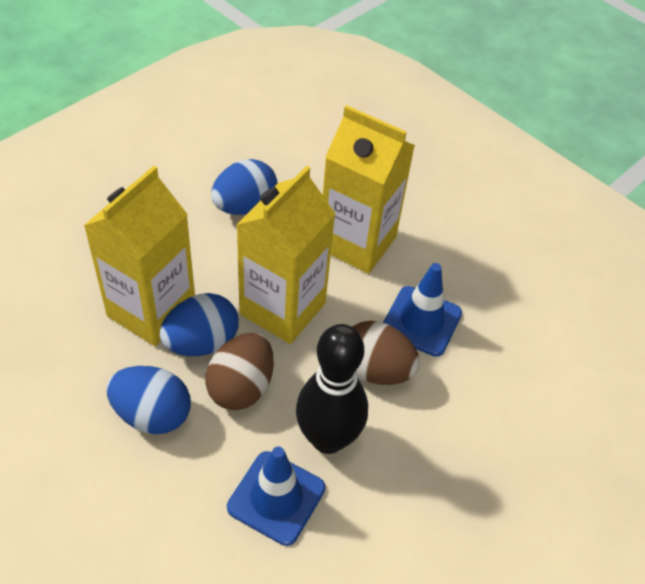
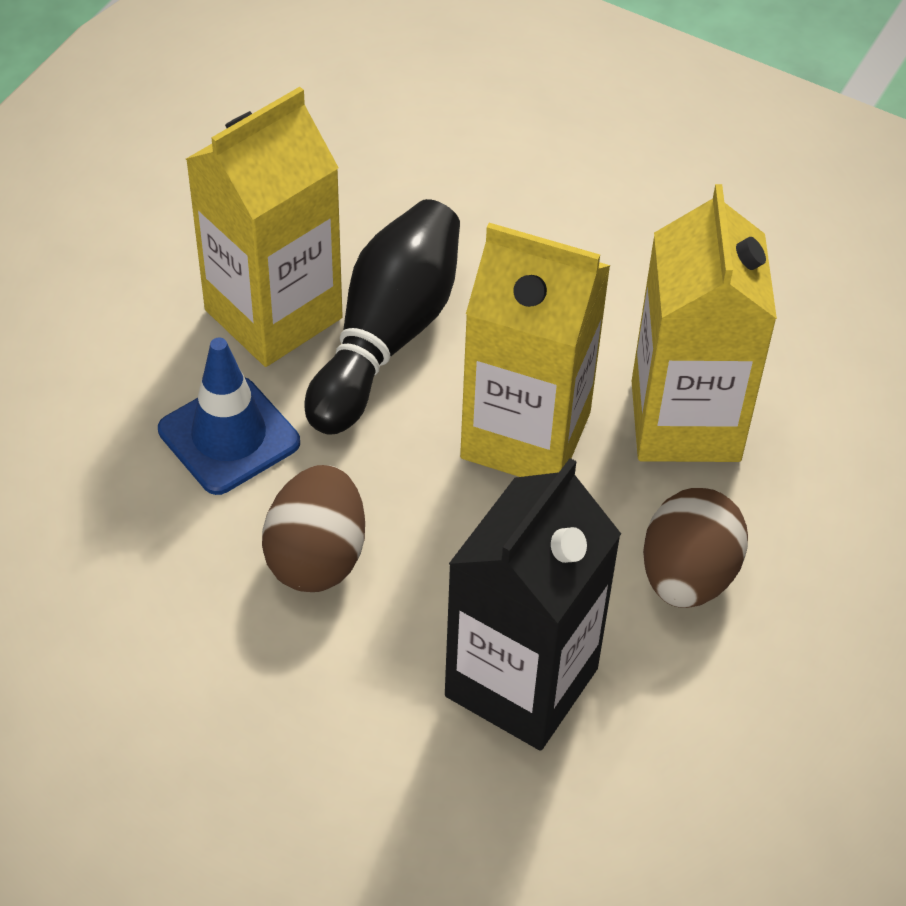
black carton: 0 -> 1
blue egg: 3 -> 0
blue traffic cone: 2 -> 1

